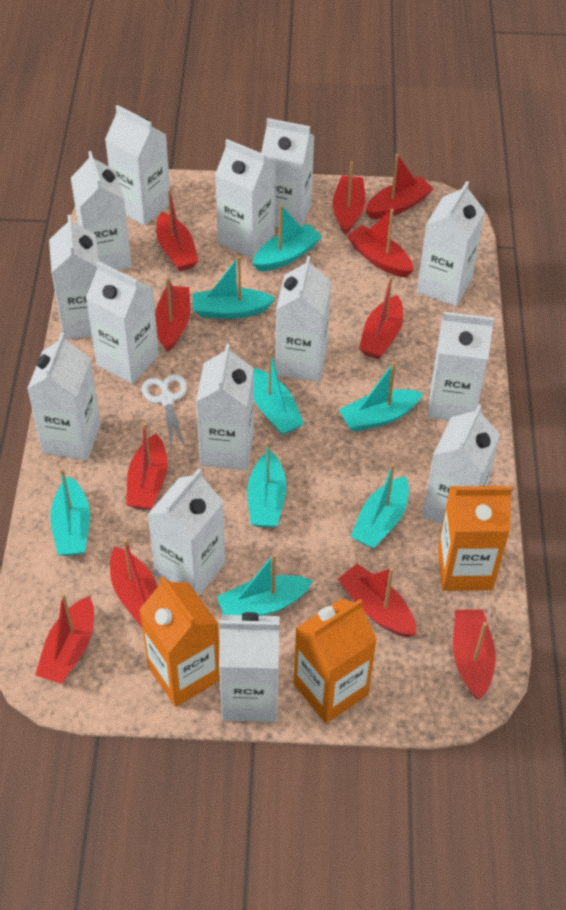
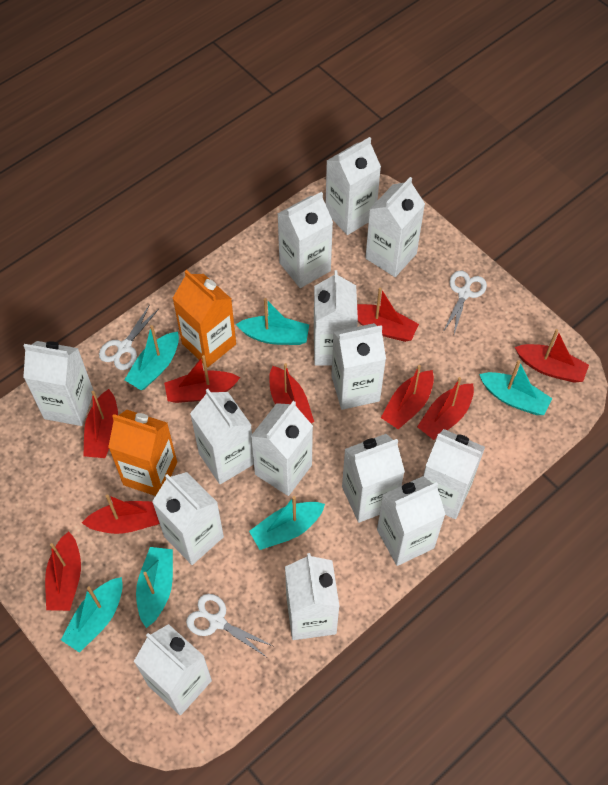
orange carton: 3 -> 2
red boat: 11 -> 9
turquoise boat: 8 -> 6
white scissors: 1 -> 3

